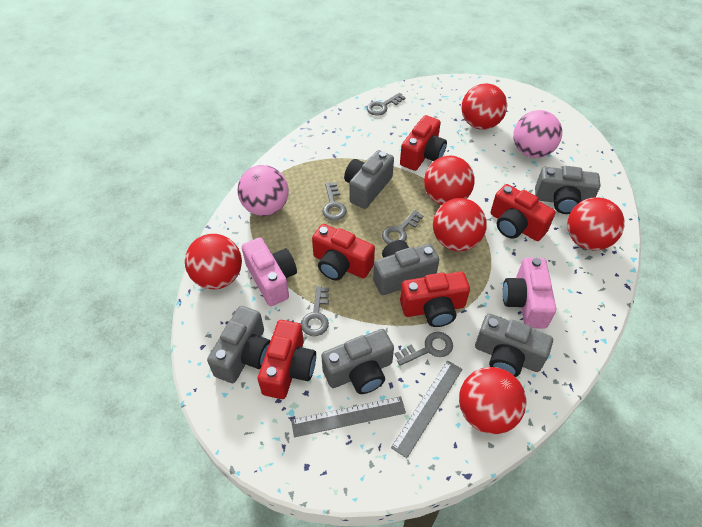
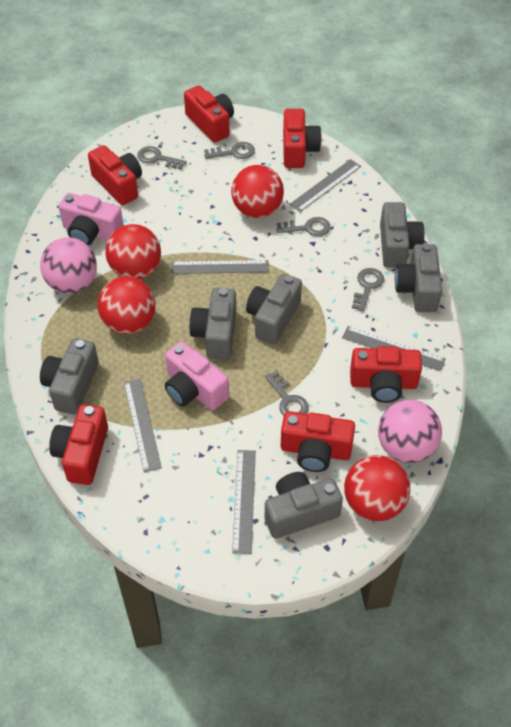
grey ruler: 2 -> 5
red ball: 6 -> 4
red camera: 5 -> 6

